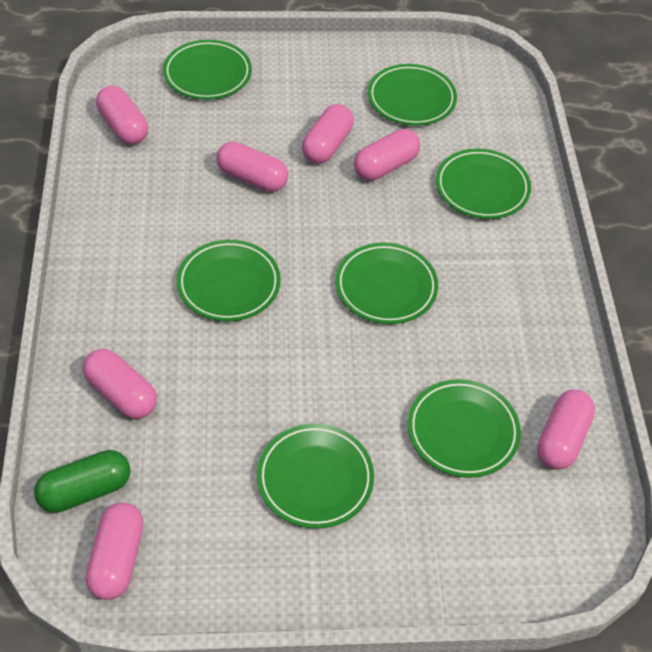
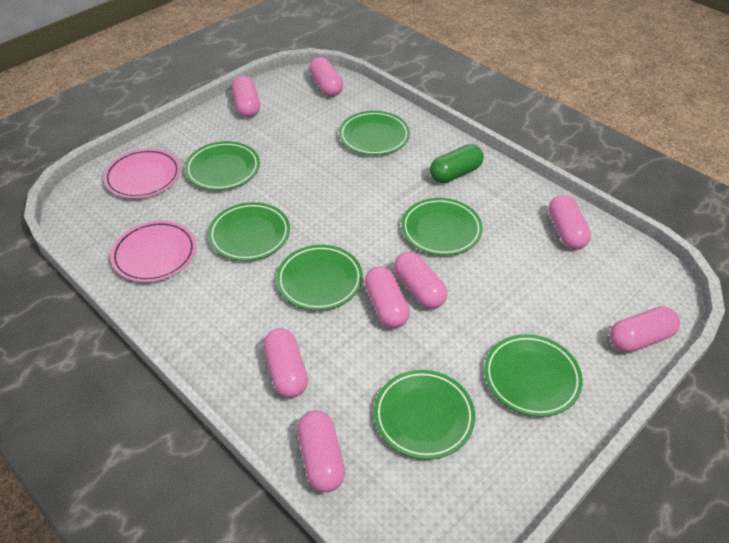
pink capsule: 7 -> 8
pink plate: 0 -> 2

